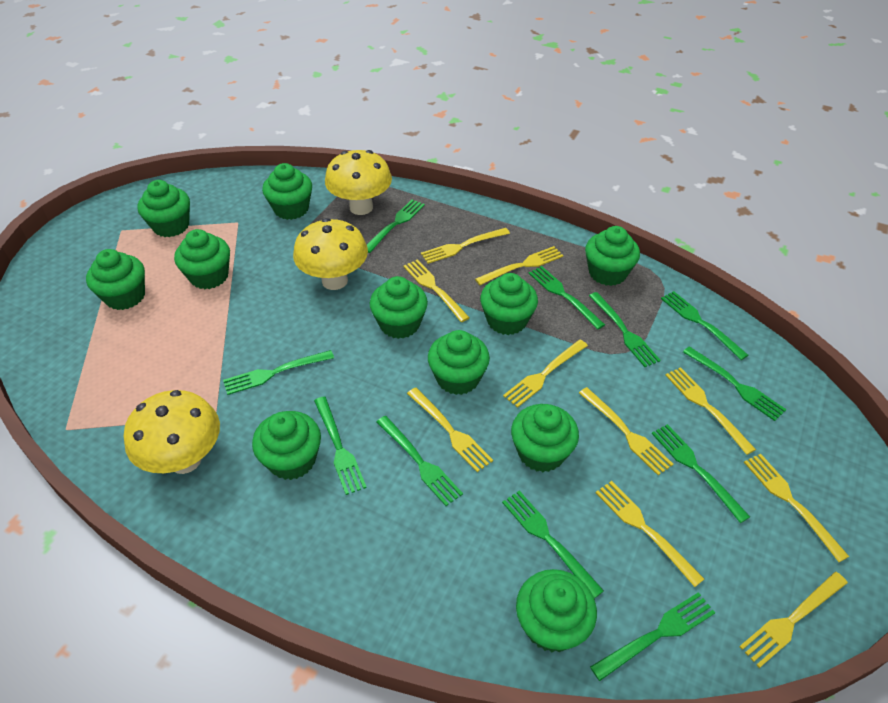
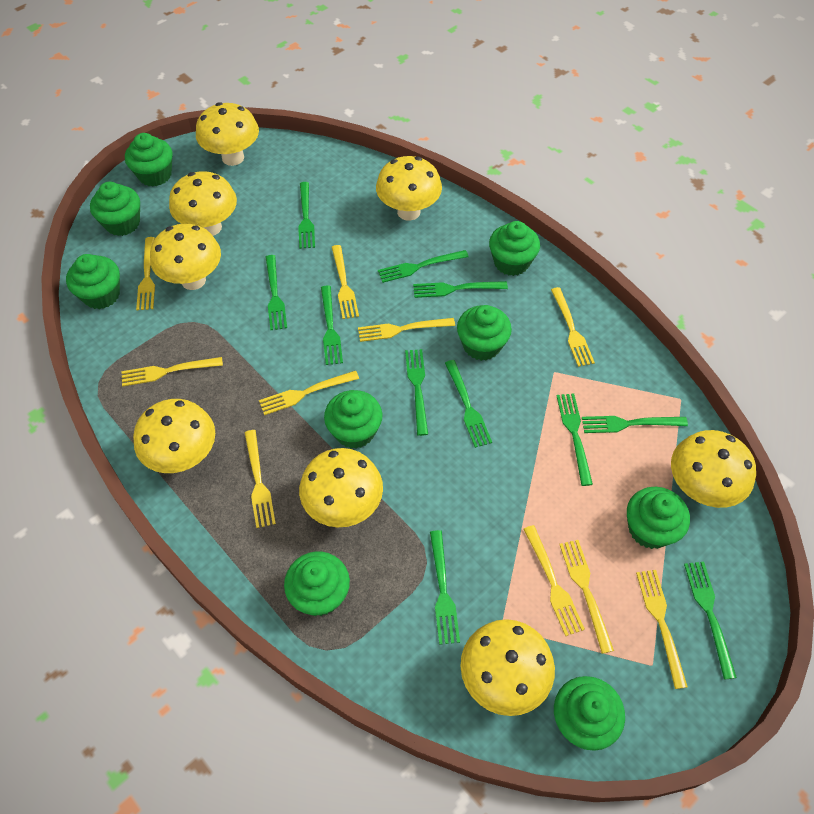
green cupcake: 11 -> 9
yellow mushroom: 3 -> 8

